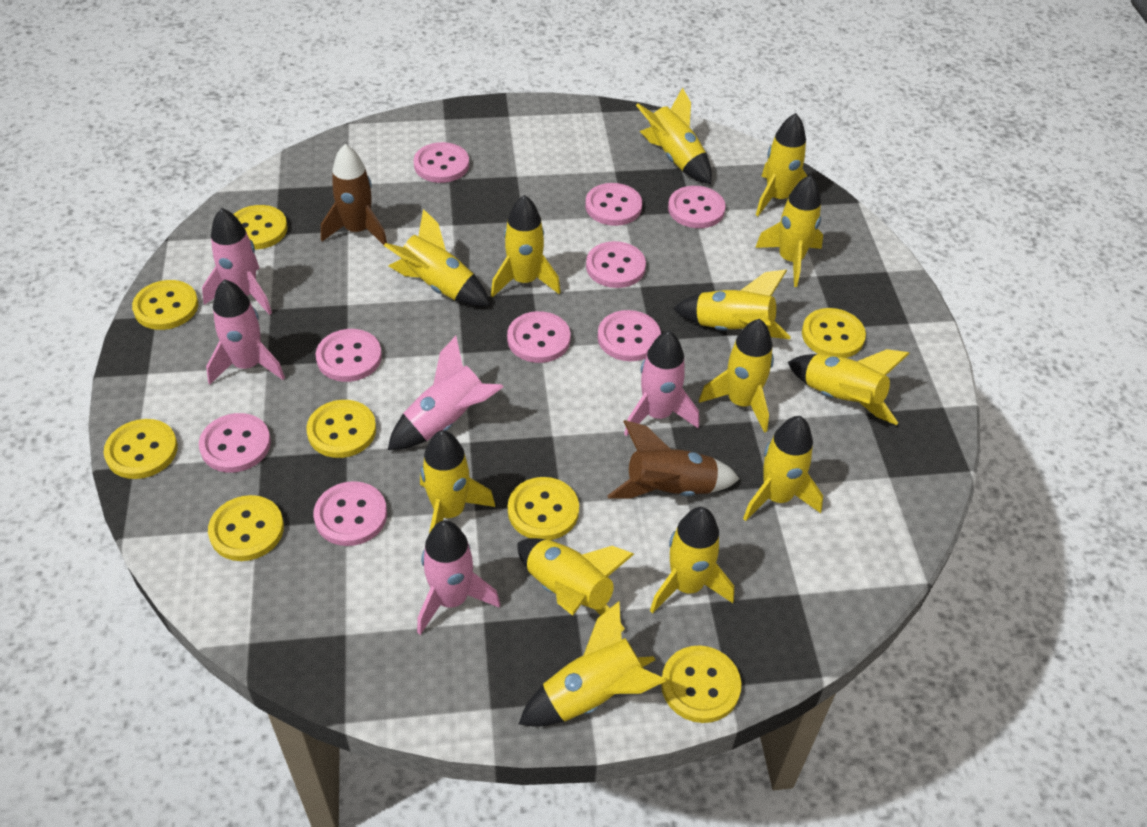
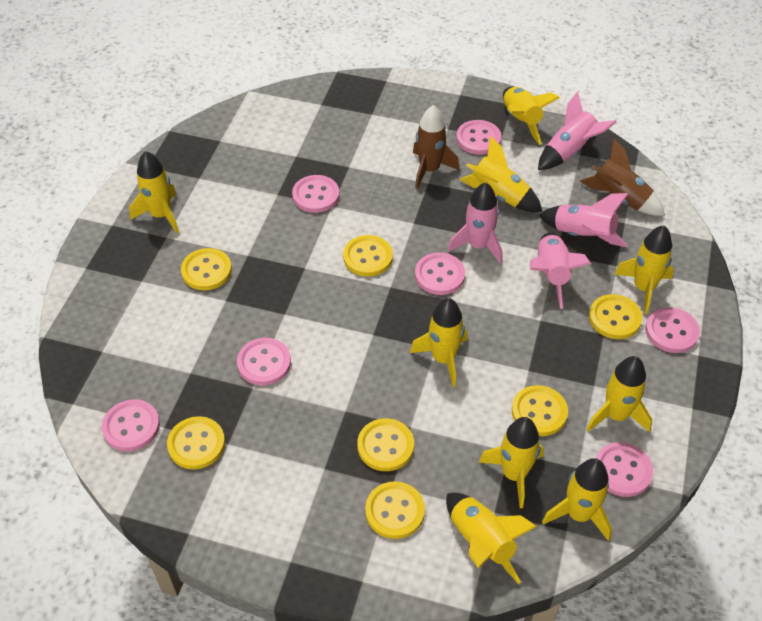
pink button: 9 -> 7
pink rocket: 5 -> 4
yellow button: 8 -> 7
yellow rocket: 13 -> 9

